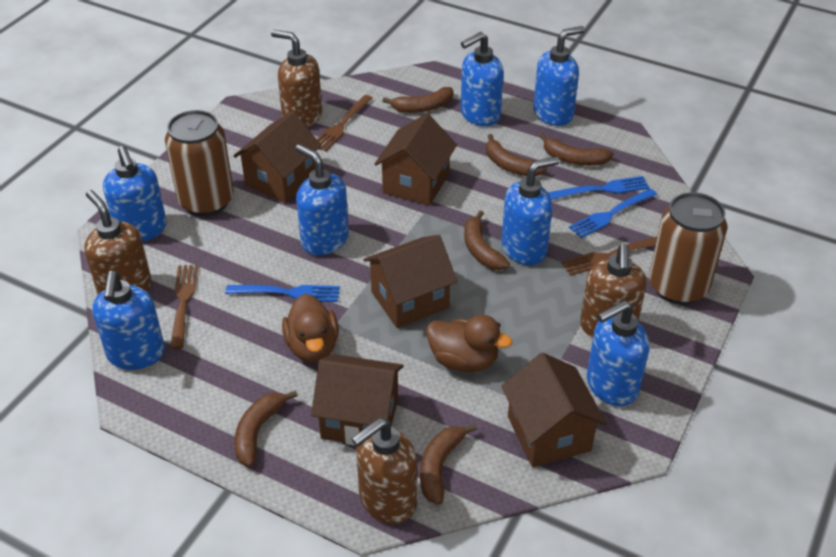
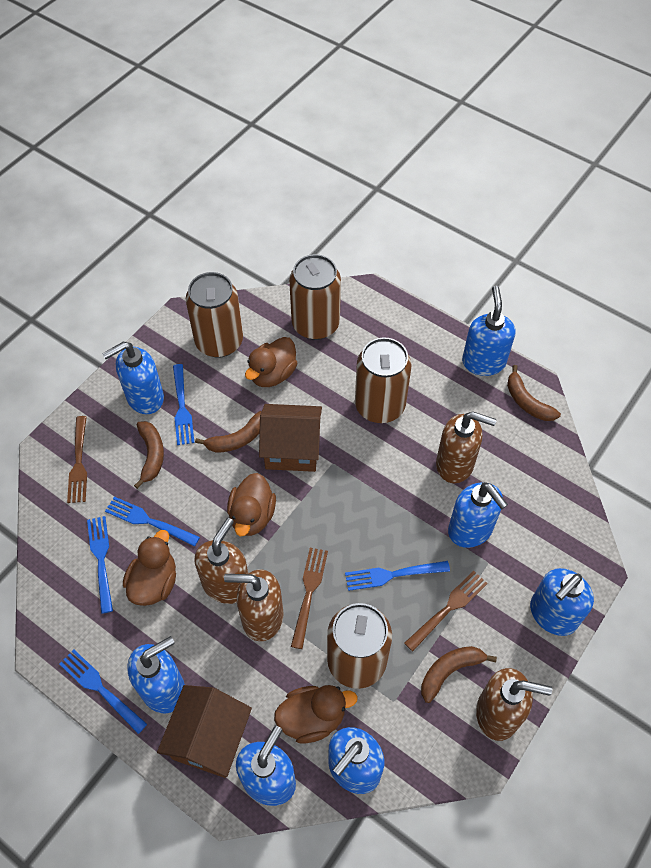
blue fork: 3 -> 5
brown banana: 6 -> 4
brown can: 2 -> 4
brown duck: 2 -> 4
brown house: 5 -> 2

